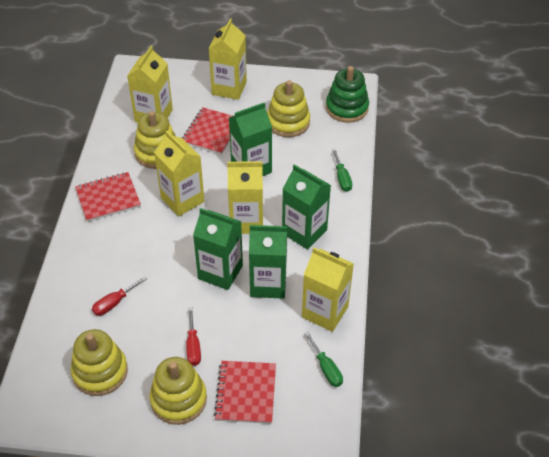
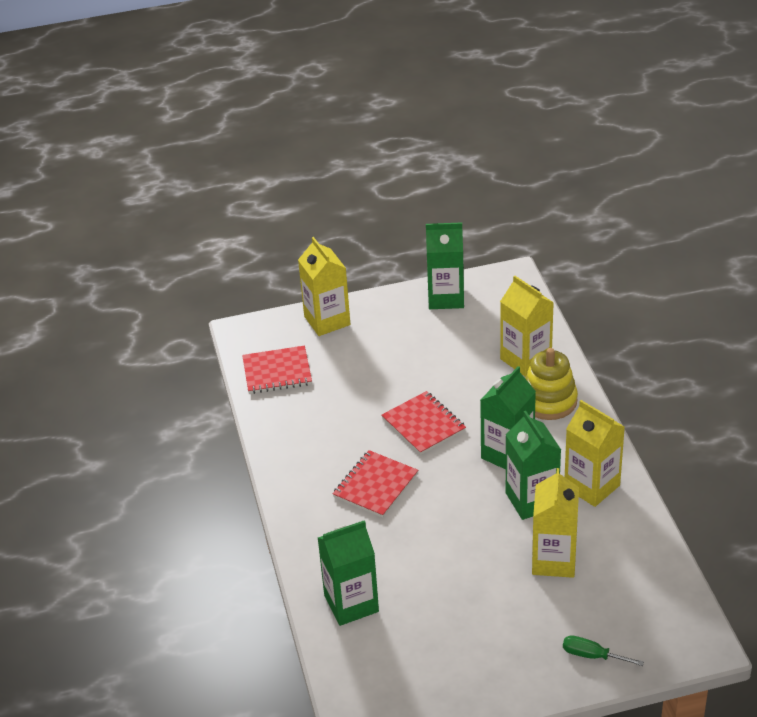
green screwdriver: 2 -> 1
green stacking toy: 1 -> 0
red screwdriver: 2 -> 0
yellow carton: 5 -> 4
yellow stacking toy: 4 -> 1

